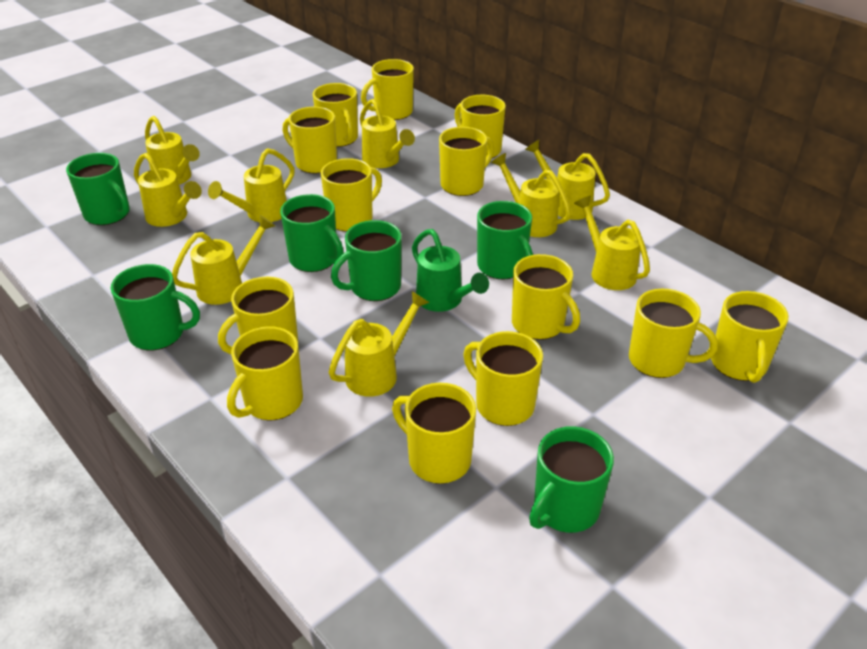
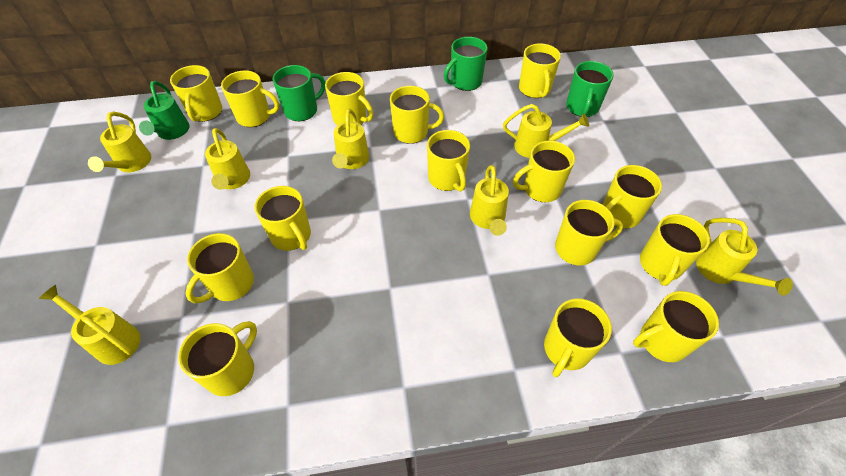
green mug: 6 -> 3
yellow mug: 13 -> 15
yellow watering can: 9 -> 7

